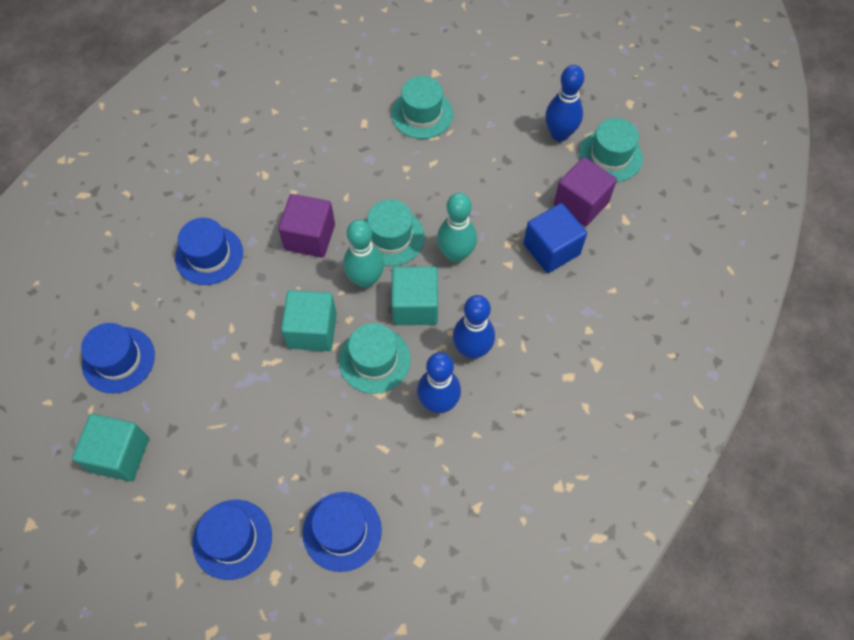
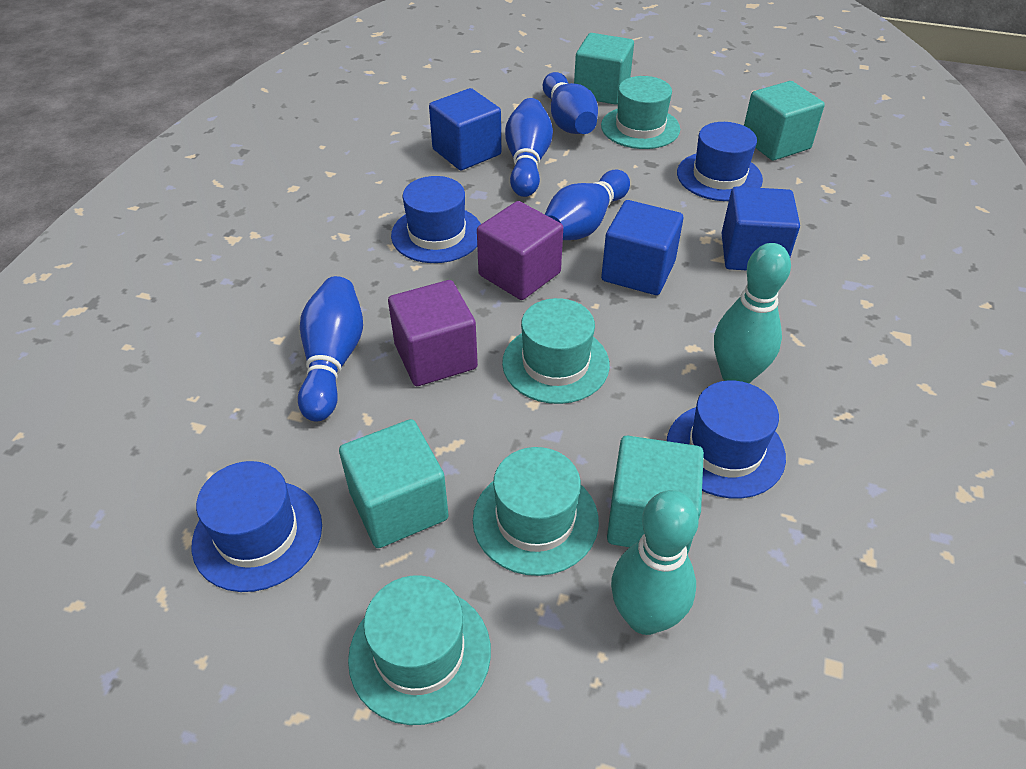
blue bowling pin: 3 -> 4
blue cube: 1 -> 3
turquoise cube: 3 -> 4

